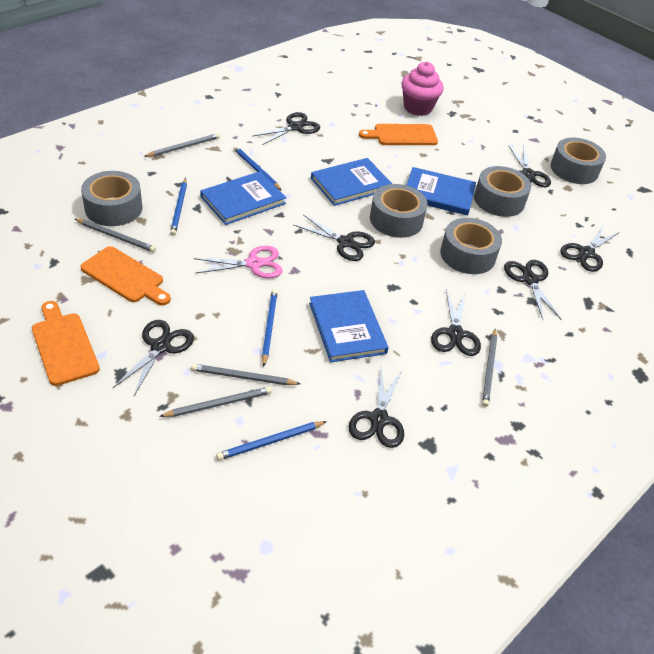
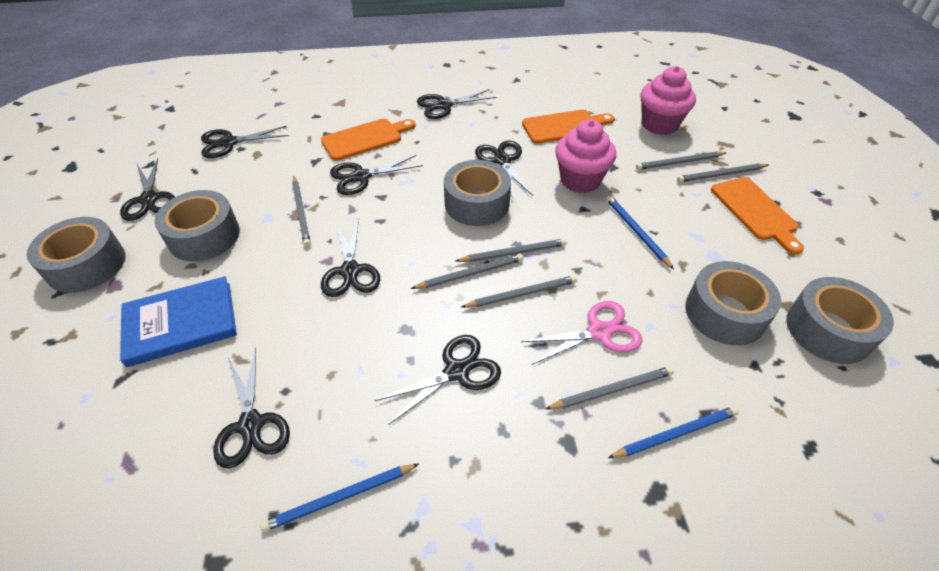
blue book: 4 -> 1
blue pencil: 4 -> 3
grey pencil: 5 -> 7
pink cupcake: 1 -> 2

